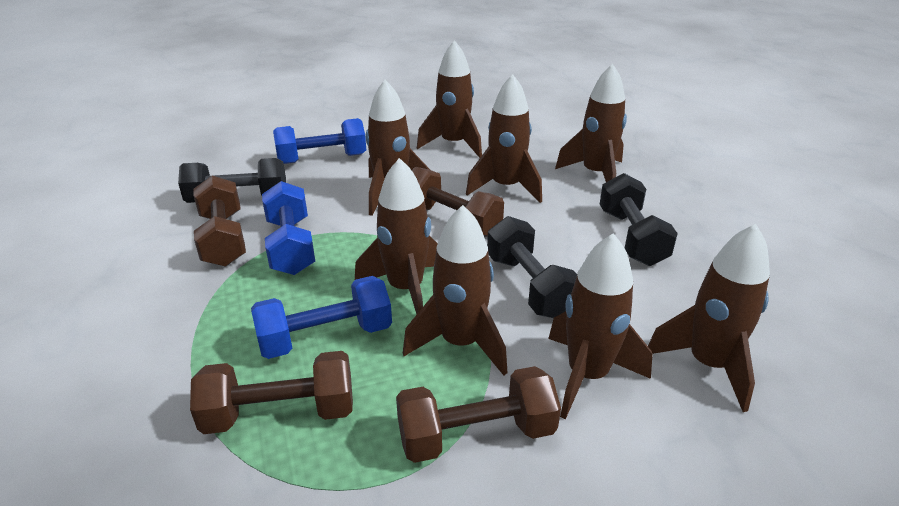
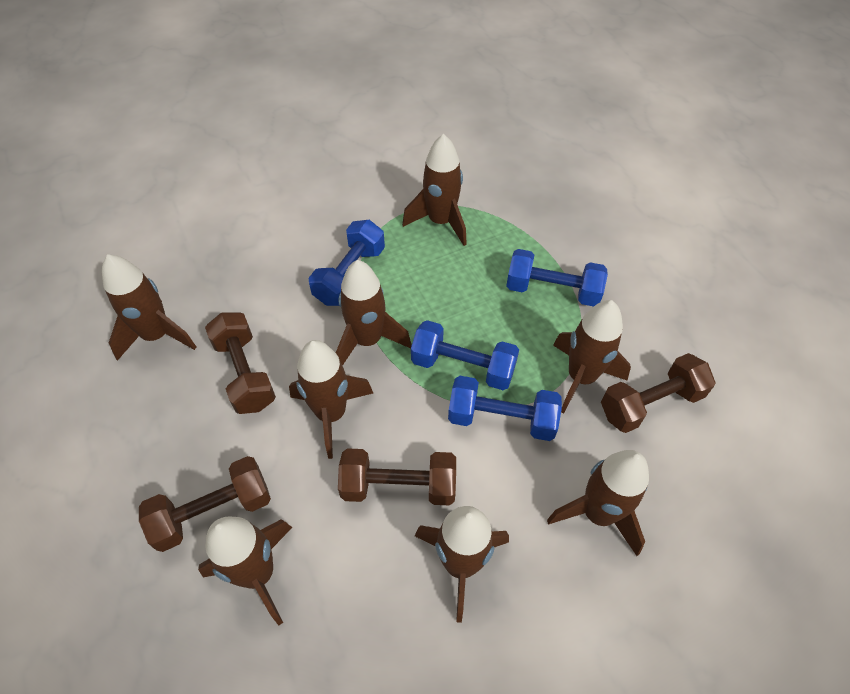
black dumbbell: 3 -> 0
blue dumbbell: 3 -> 4

